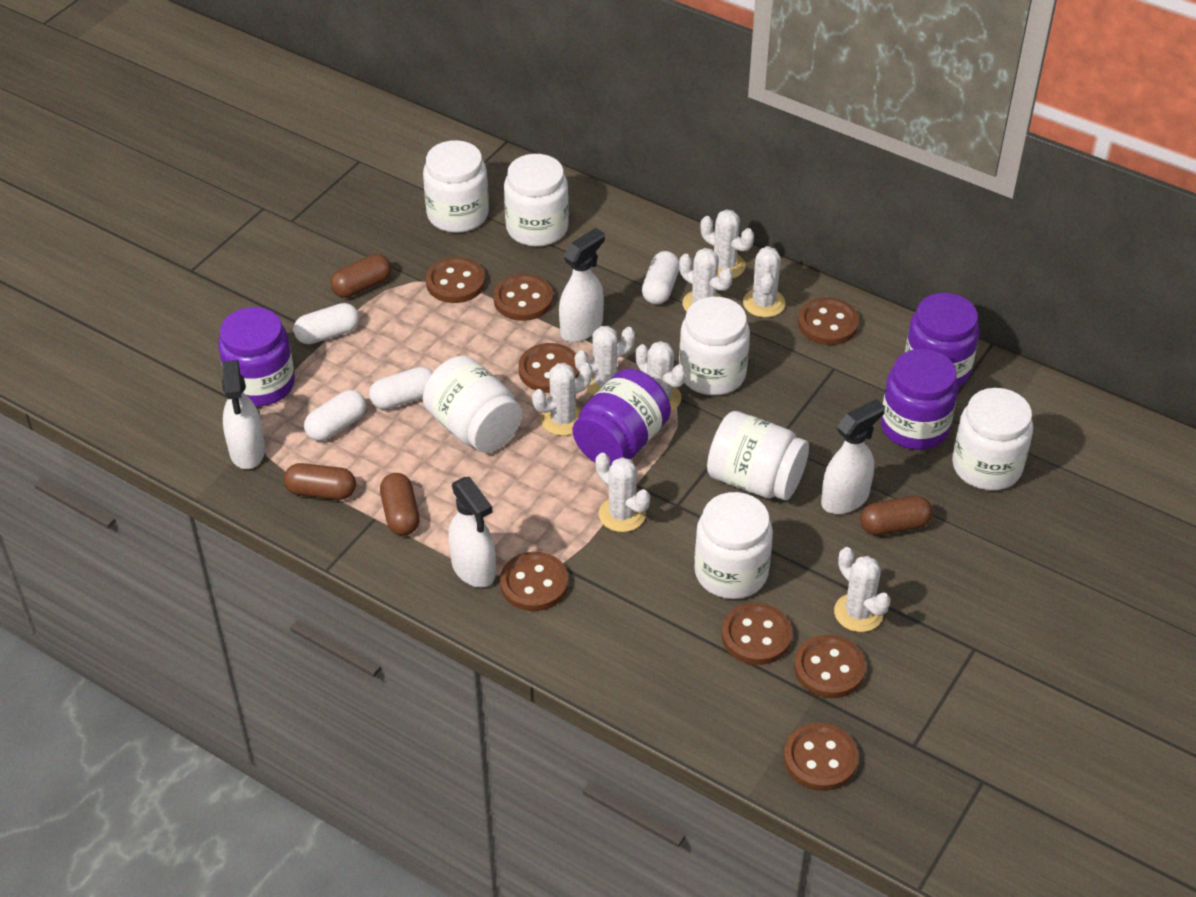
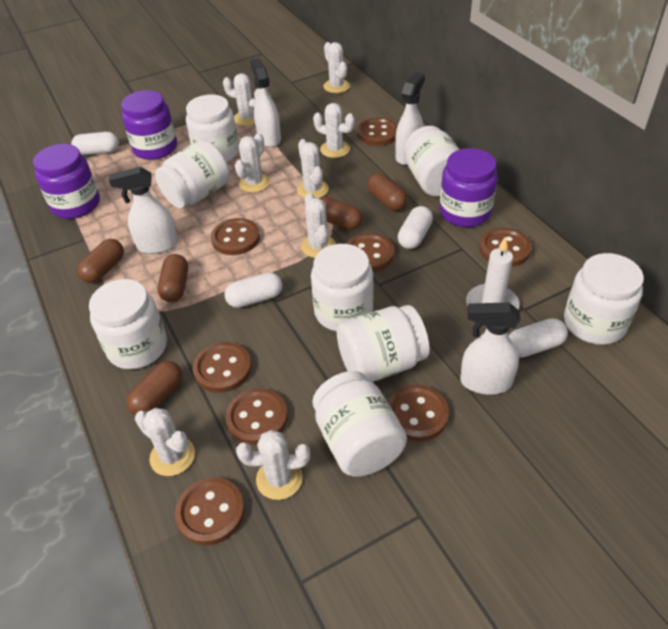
brown capsule: 4 -> 5
purple jar: 4 -> 3
white candle: 0 -> 1
white jar: 7 -> 8

